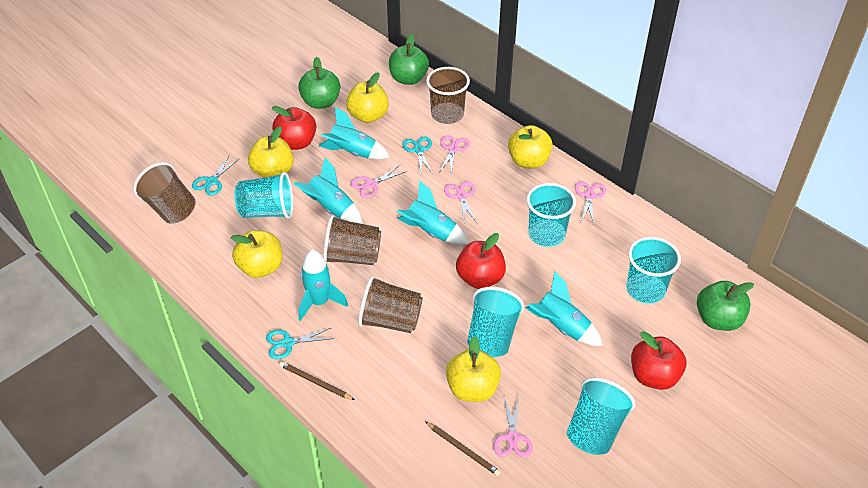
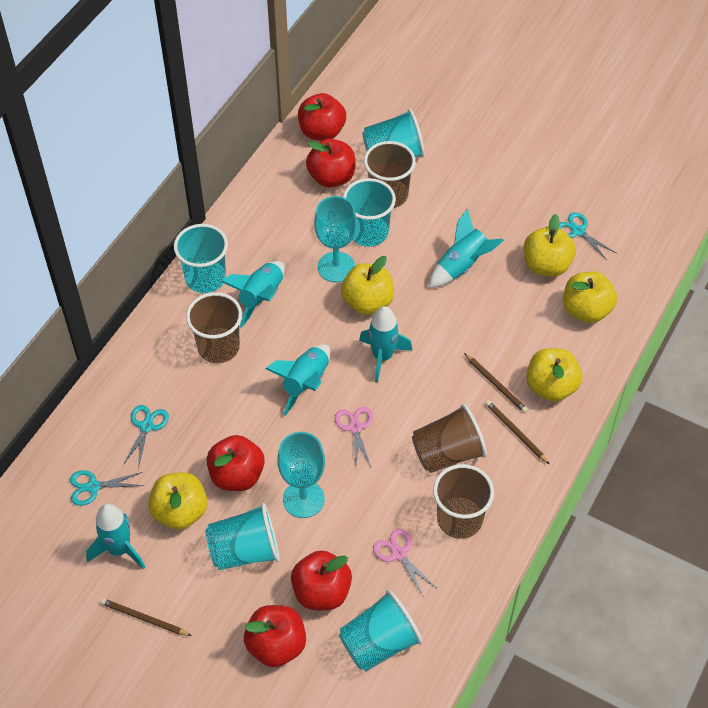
brown pencil: 2 -> 3
green apple: 3 -> 0
pink scissors: 5 -> 2
red apple: 3 -> 5
turquoise goblet: 0 -> 2

